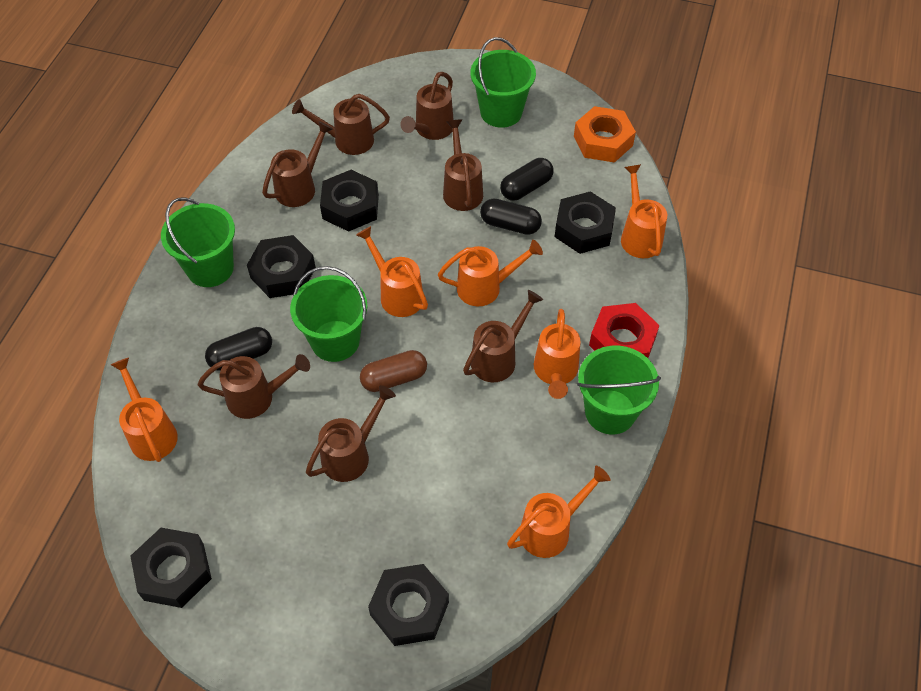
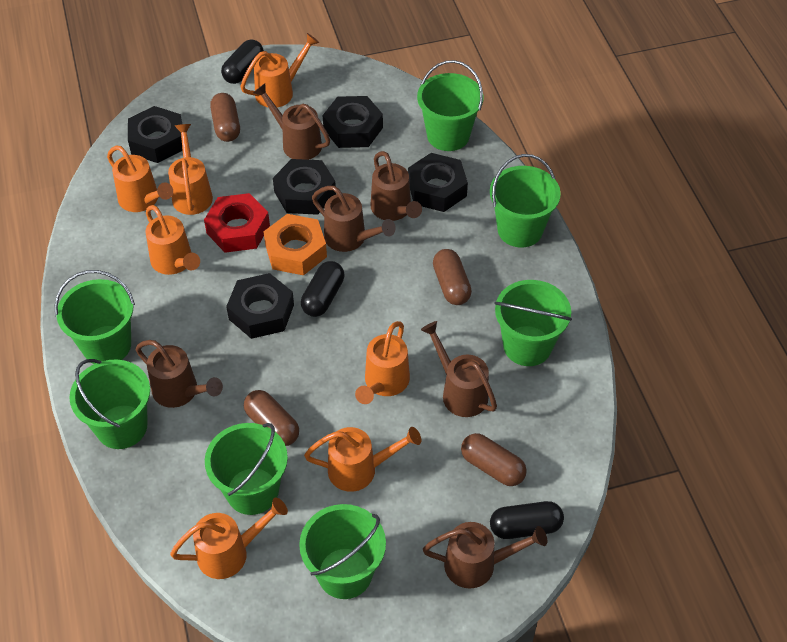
brown capsule: 1 -> 4
brown watering can: 7 -> 6
green bucket: 4 -> 7
orange watering can: 6 -> 7

